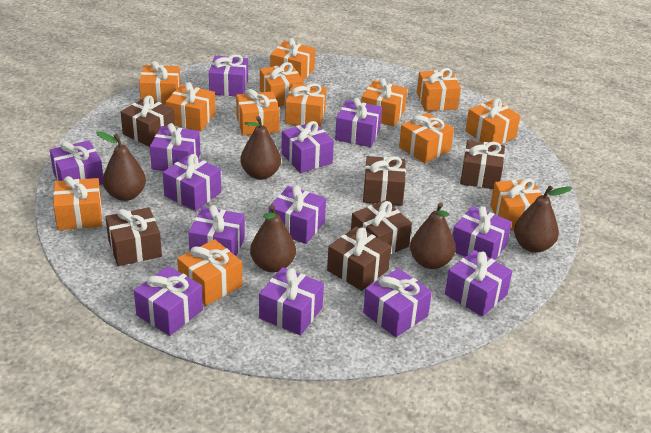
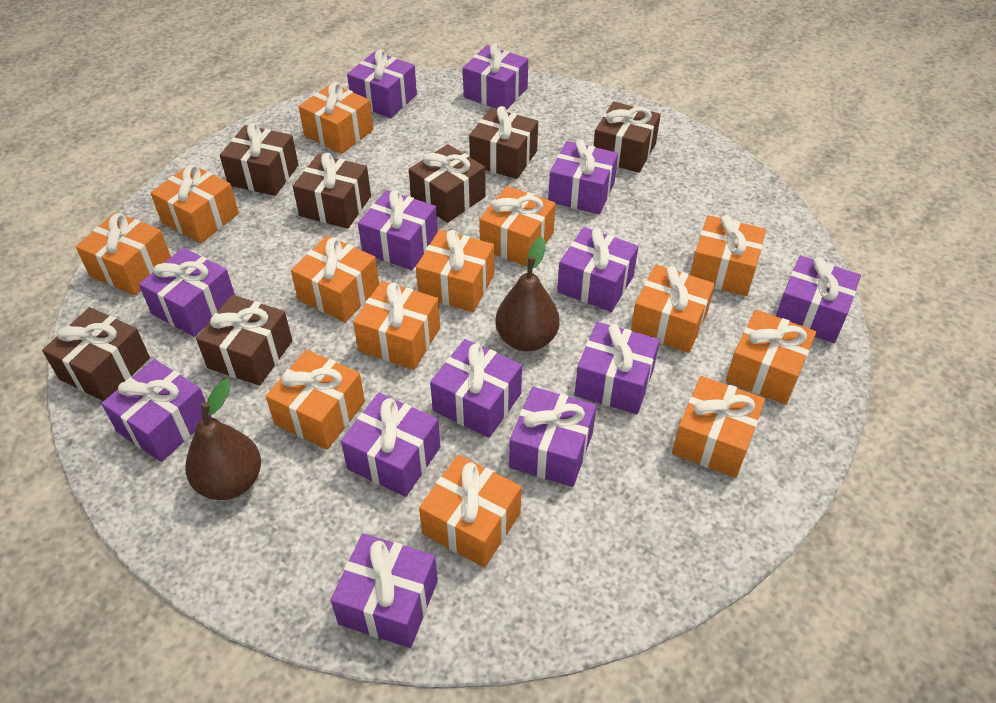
brown gift: 6 -> 7
brown pear: 5 -> 2

